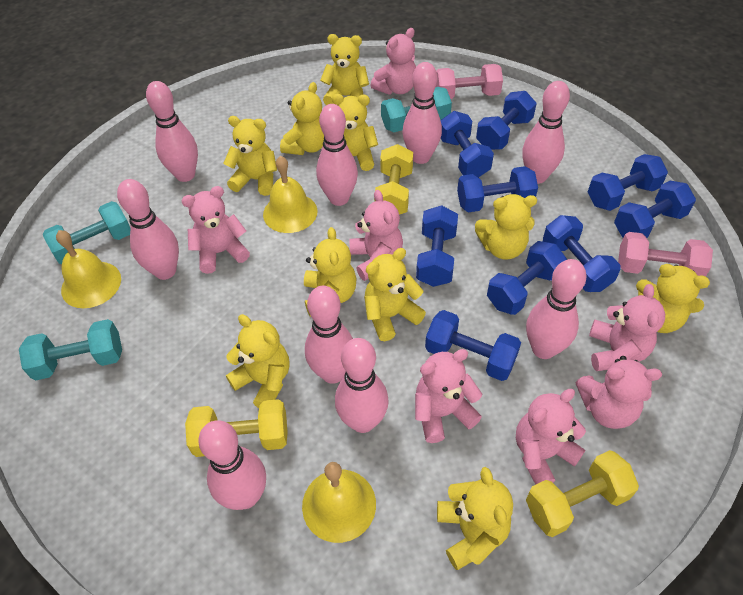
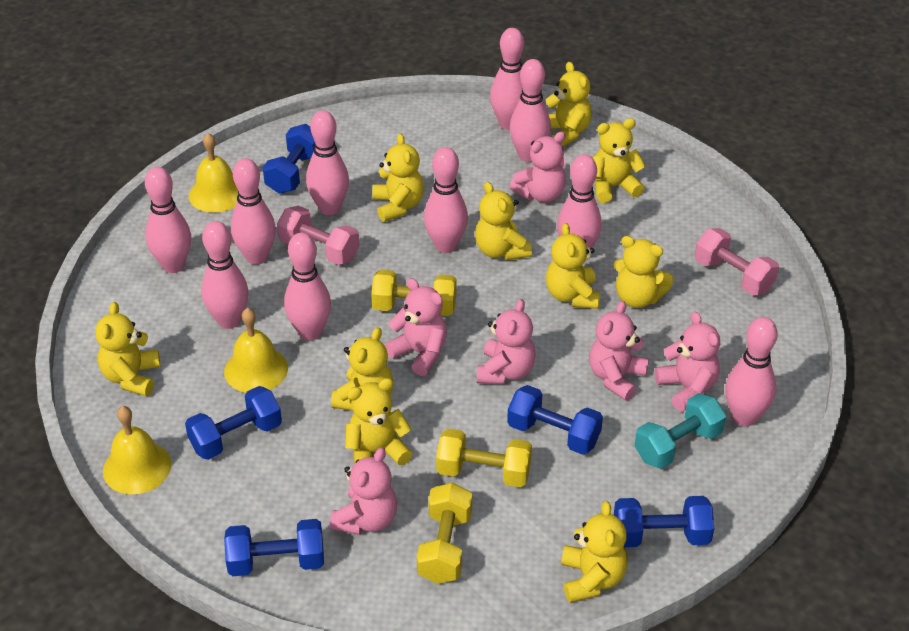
blue dumbbell: 9 -> 5
pink bowling pin: 9 -> 10
pink teddy bear: 7 -> 6
turquoise dumbbell: 3 -> 1

